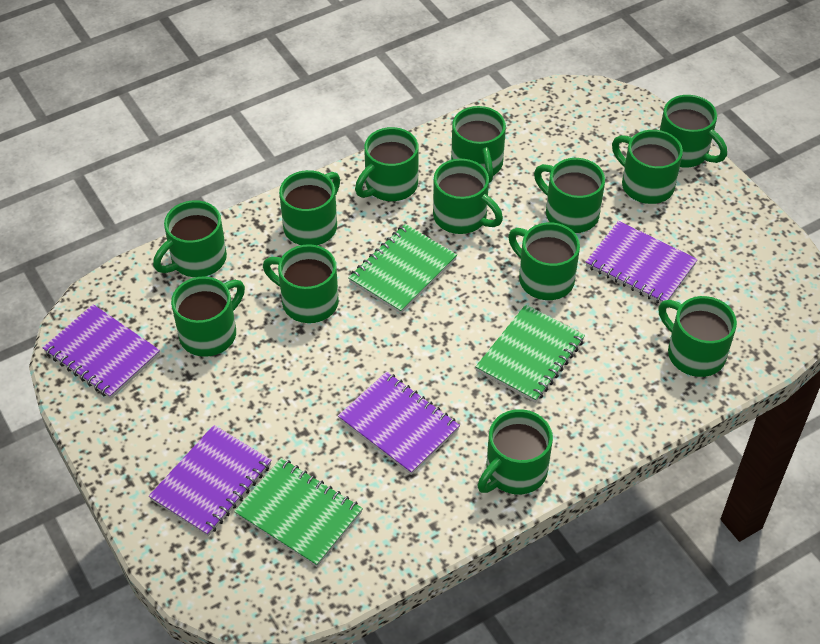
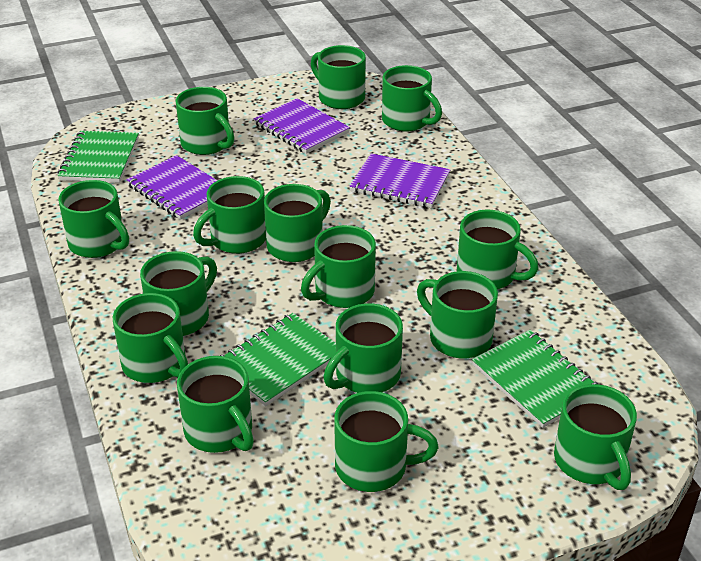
green mug: 13 -> 15
purple notebook: 4 -> 3

